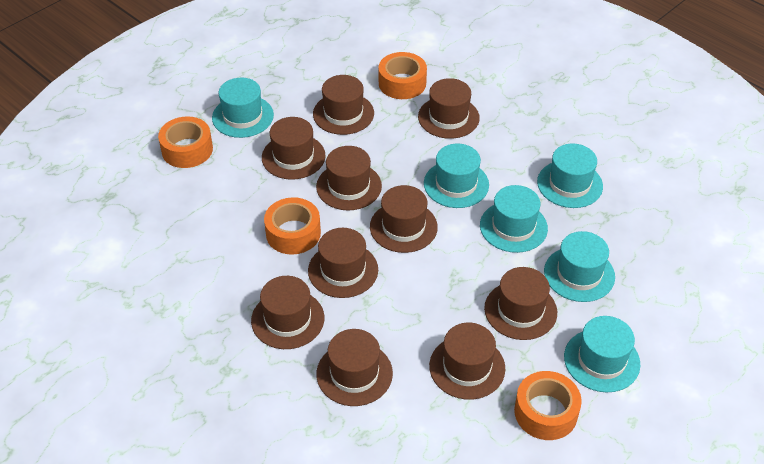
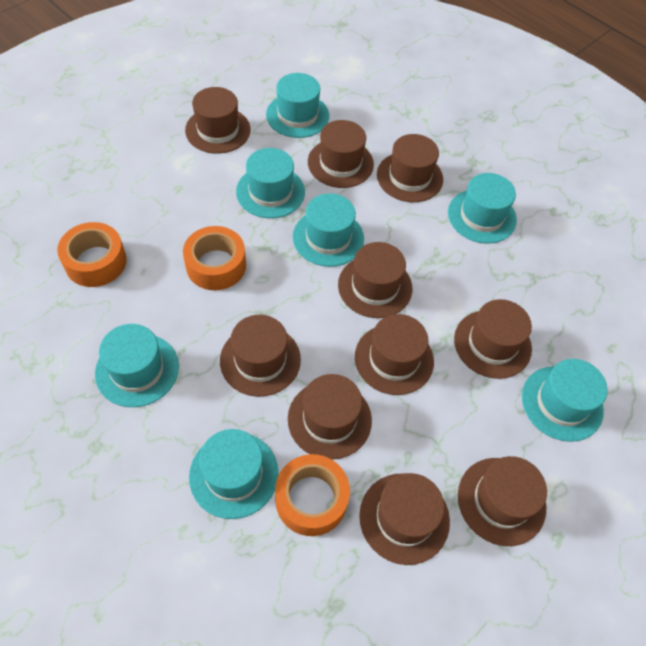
orange tape: 4 -> 3
turquoise hat: 6 -> 7

